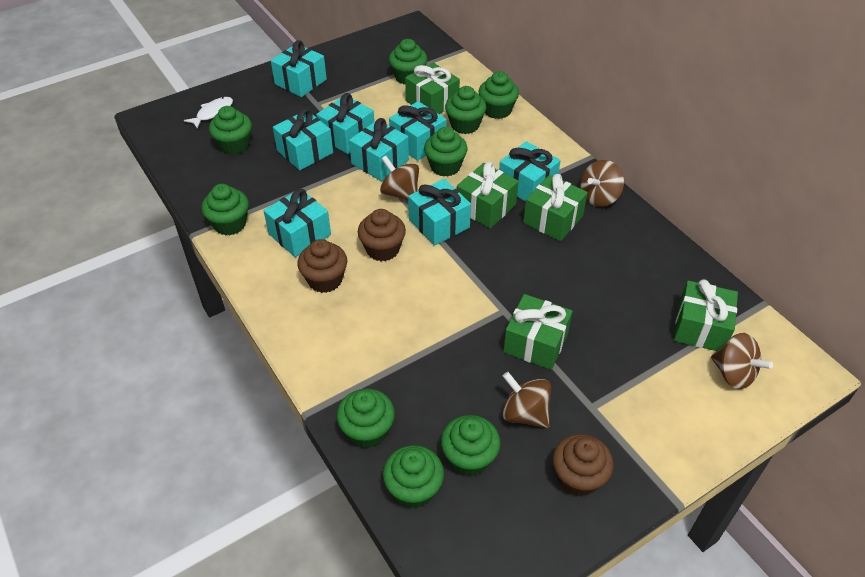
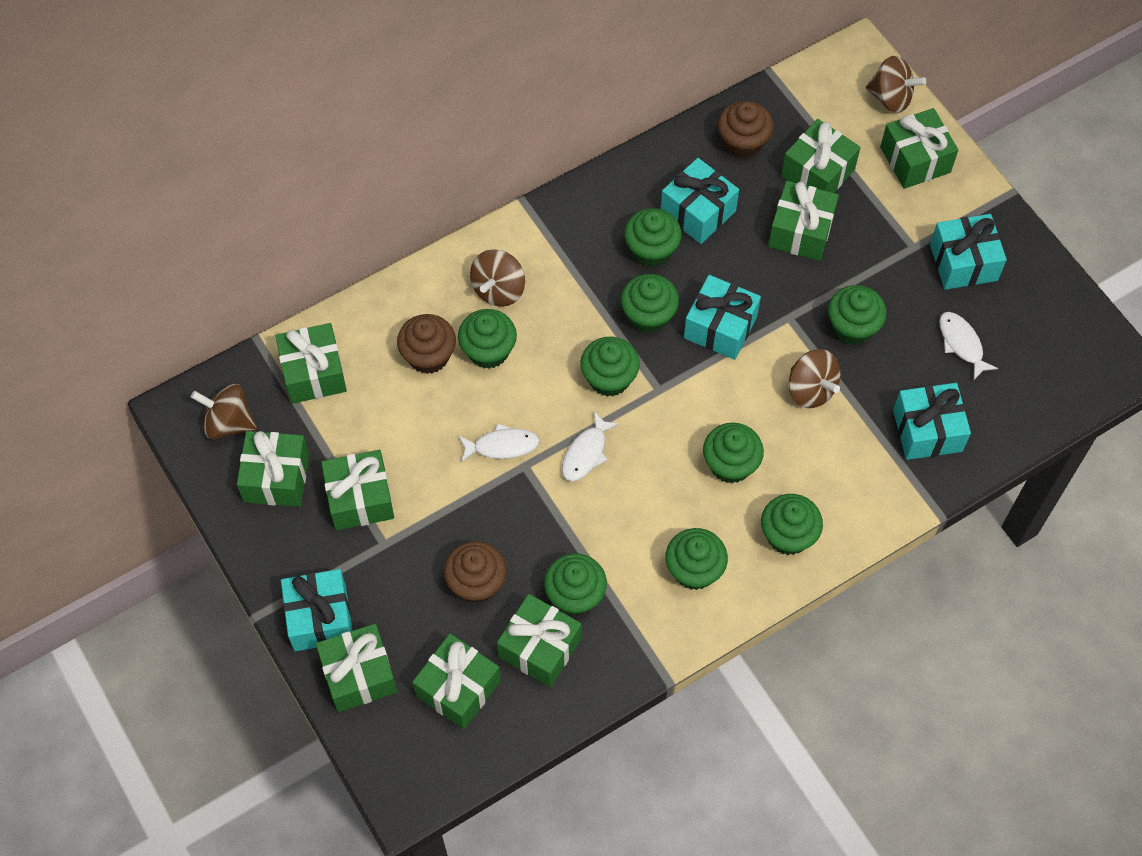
green gift: 5 -> 9
turquoise gift: 8 -> 5
white fish: 1 -> 3

